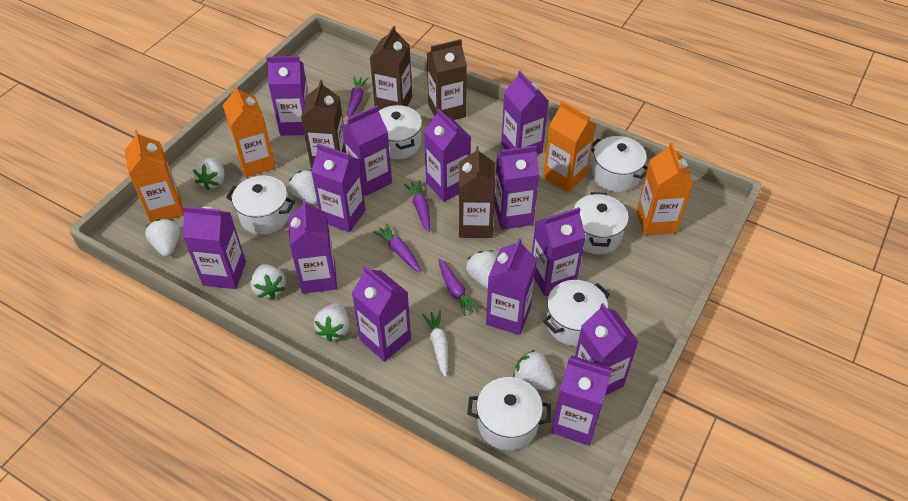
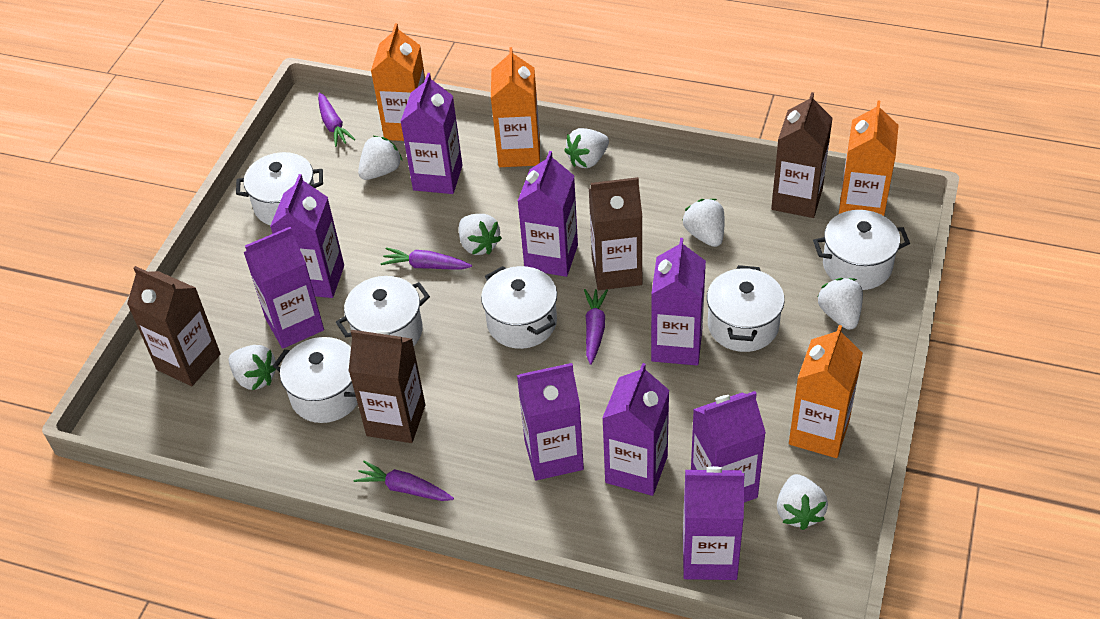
purple carton: 13 -> 9
white carrot: 1 -> 0

